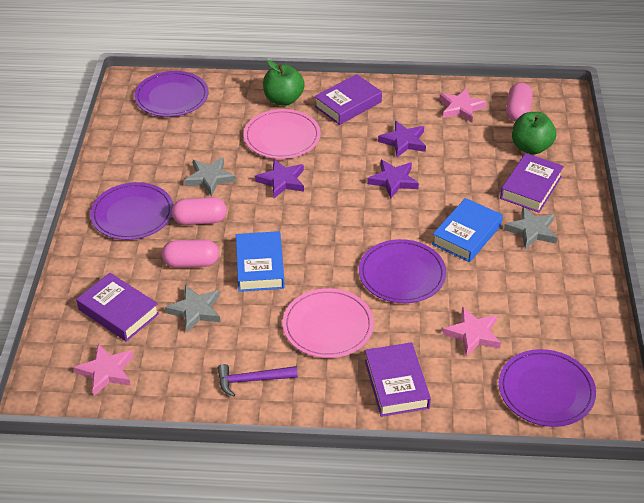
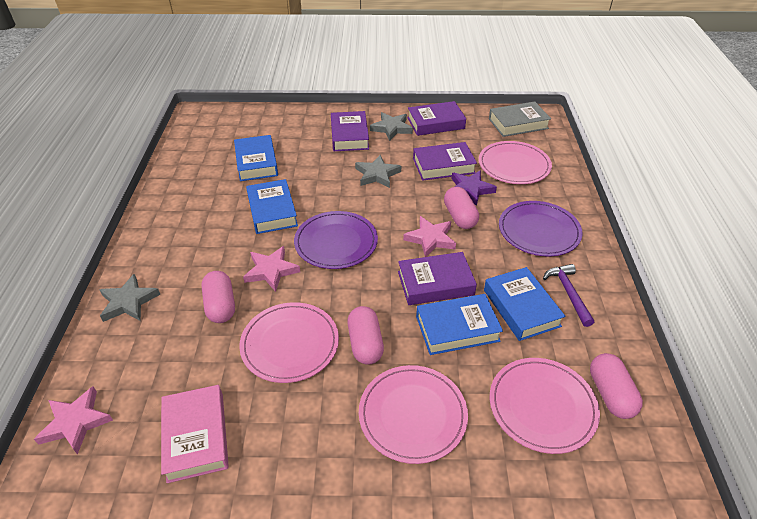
blue book: 2 -> 4
green apple: 2 -> 0
grey book: 0 -> 1
pink book: 0 -> 1
pink capsule: 3 -> 4
pink plate: 2 -> 4
purple plate: 4 -> 2
purple star: 3 -> 1

